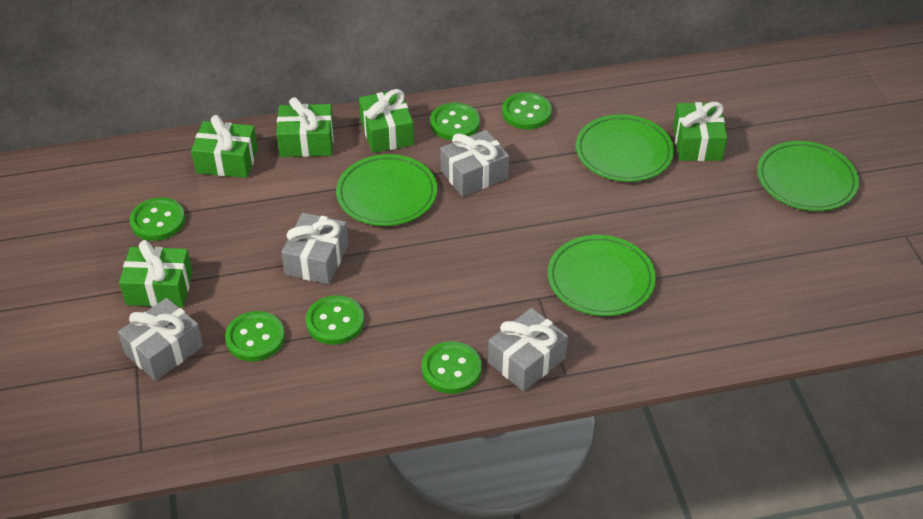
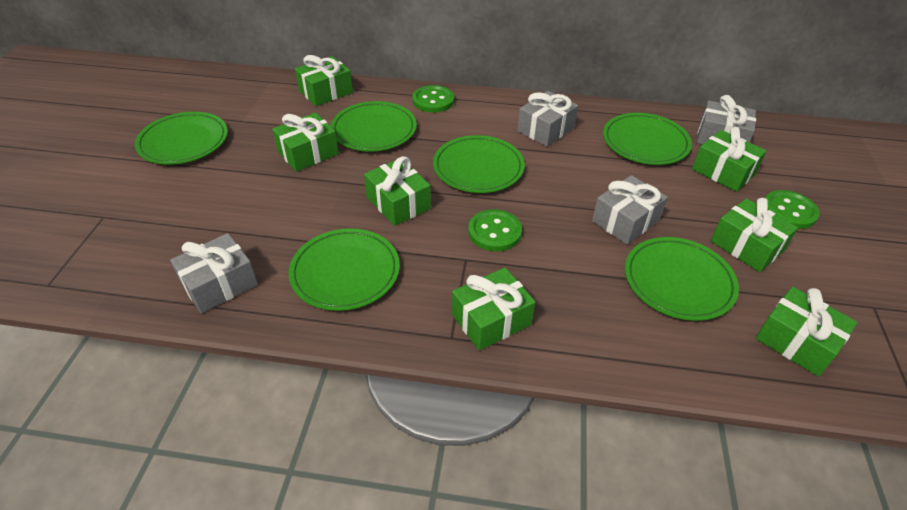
green button: 6 -> 3
green gift: 5 -> 7
green plate: 4 -> 6

